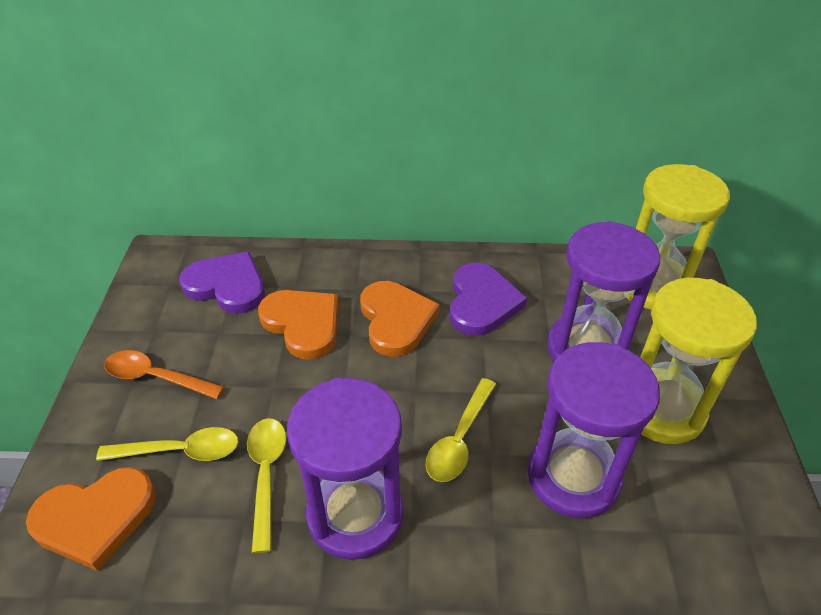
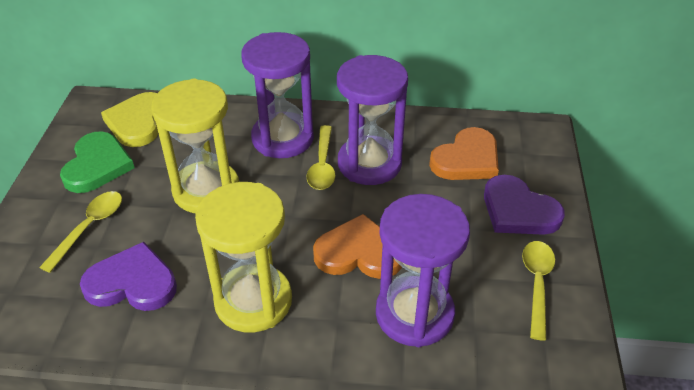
green heart: 0 -> 1
orange heart: 3 -> 2
orange spoon: 1 -> 0
yellow heart: 0 -> 1

